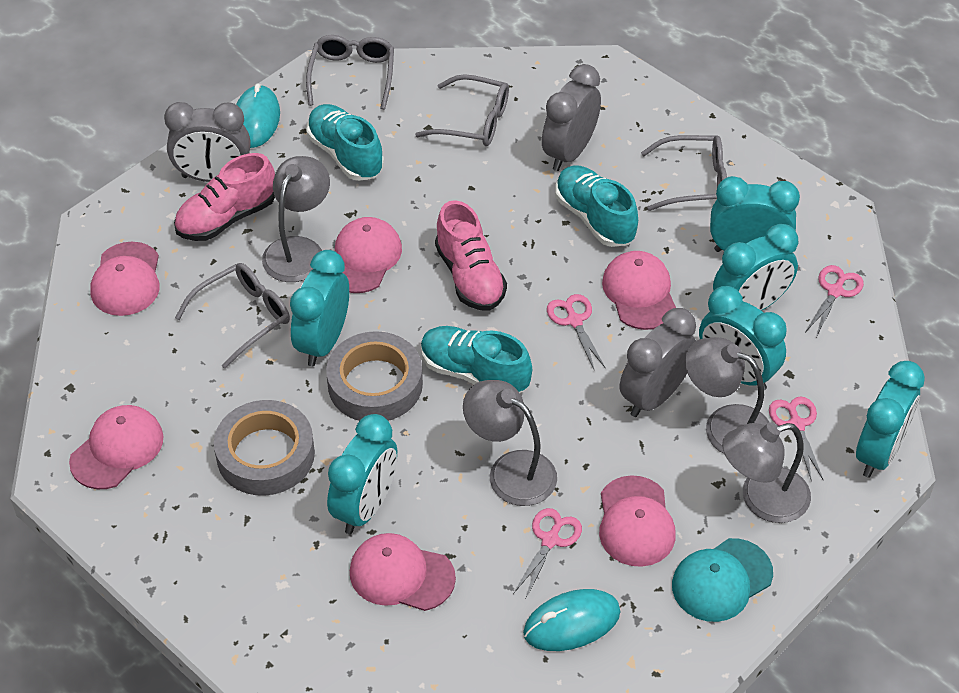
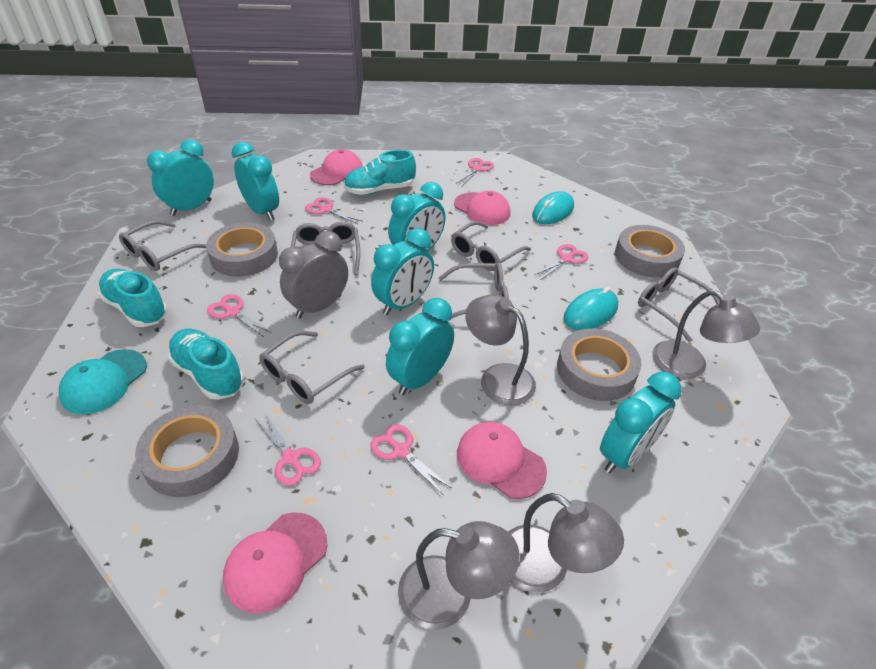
grey clock: 3 -> 1
grey glasses: 4 -> 6
grey tape: 2 -> 4
pink cap: 6 -> 4
pink scissors: 4 -> 6
pink shoe: 2 -> 0

